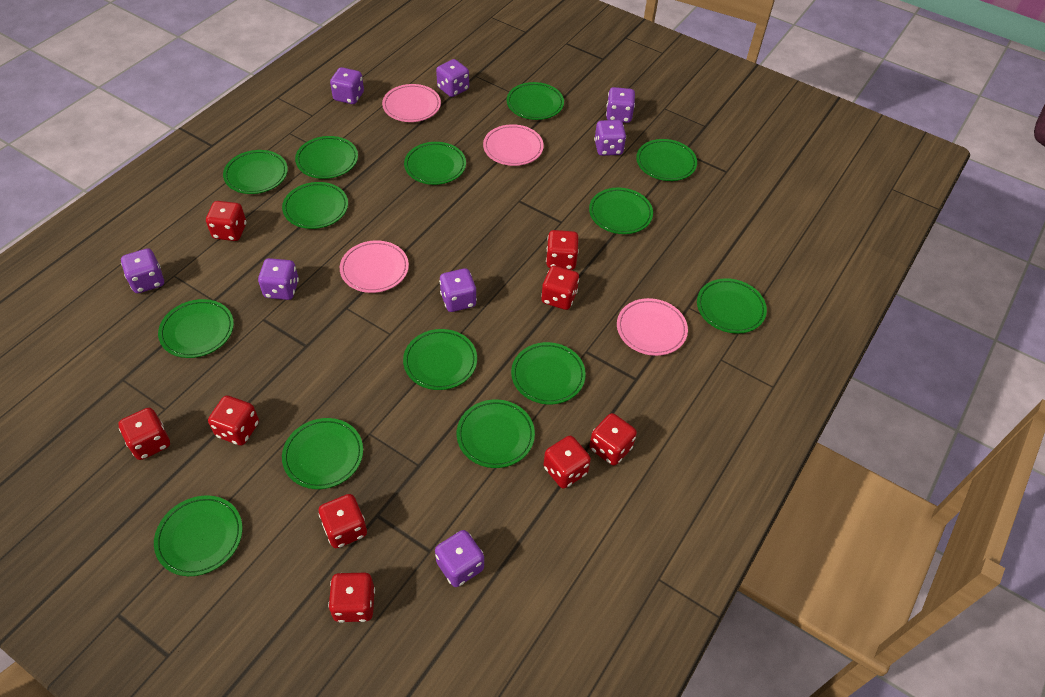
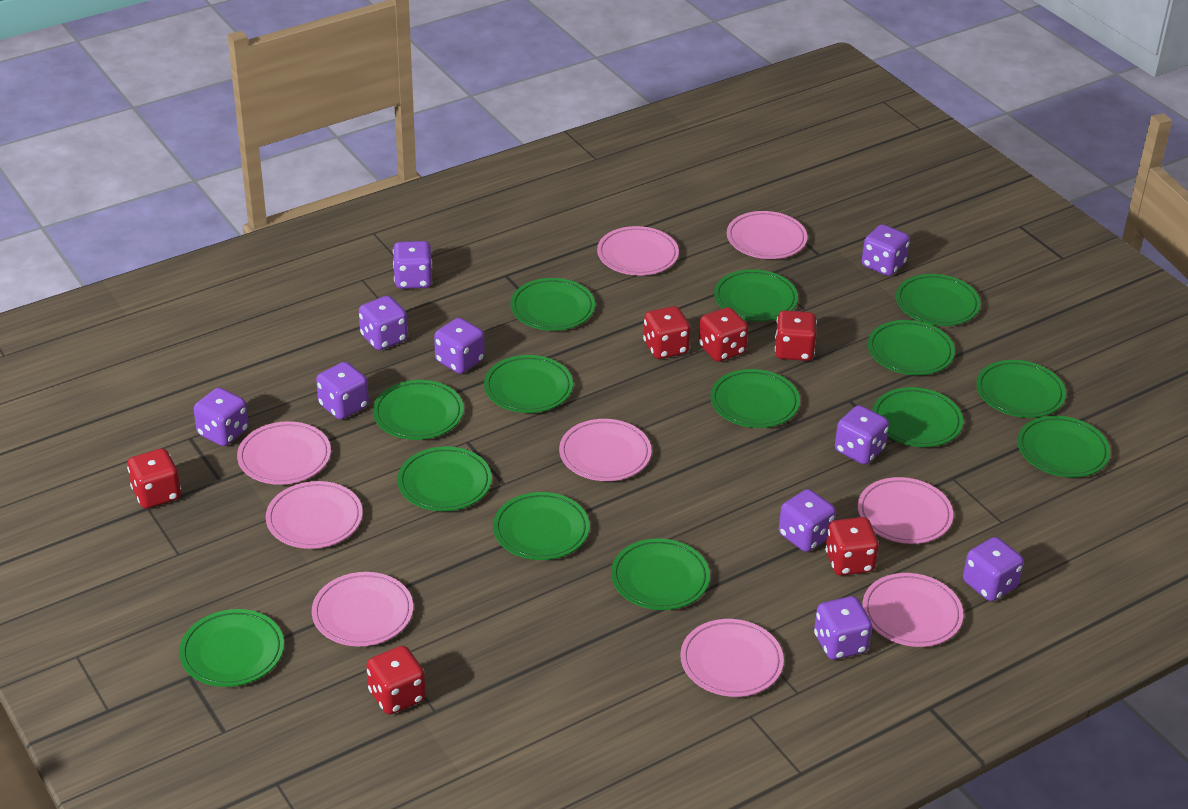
pink plate: 4 -> 9
purple dice: 8 -> 10
red dice: 9 -> 6

